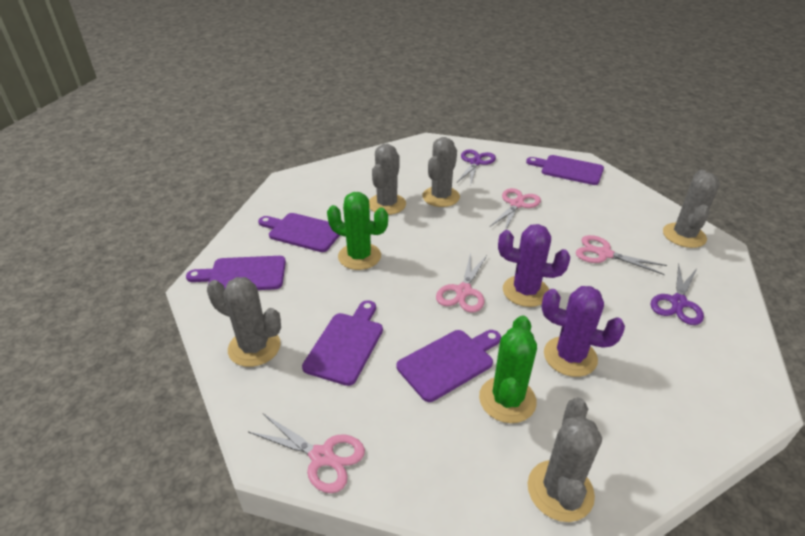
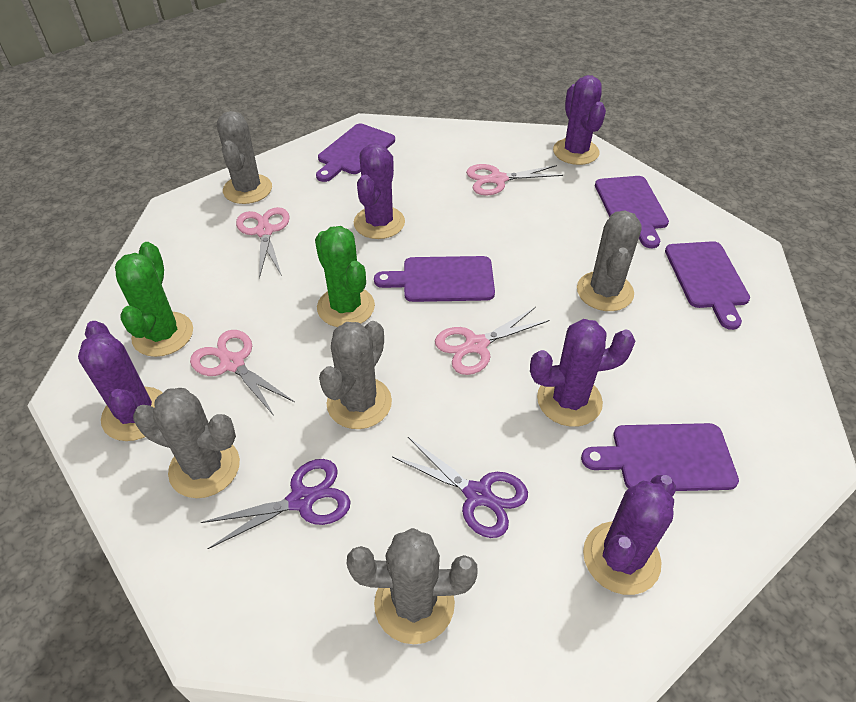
purple cactus: 2 -> 5

